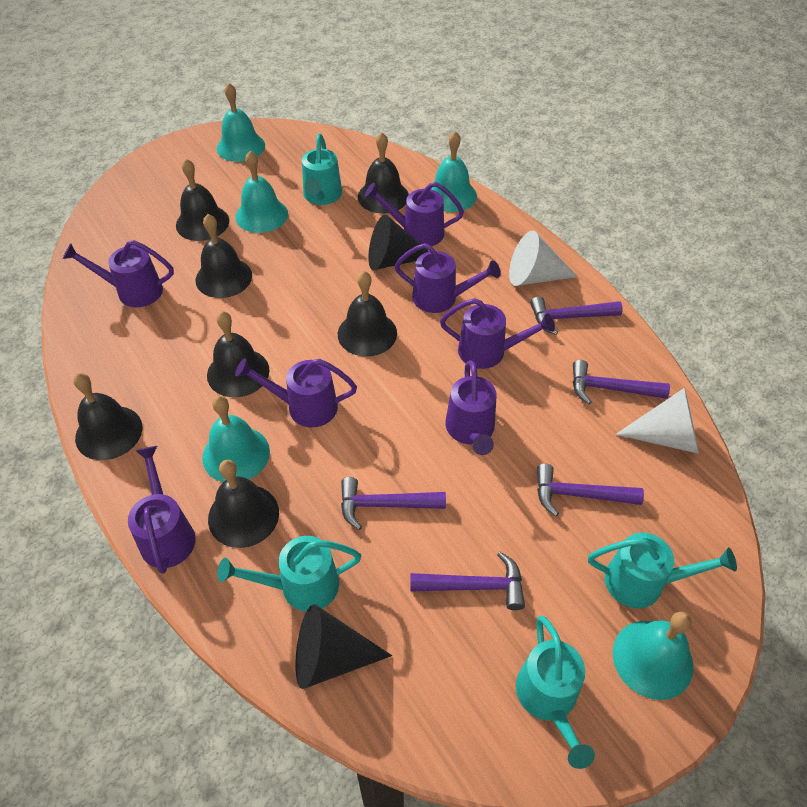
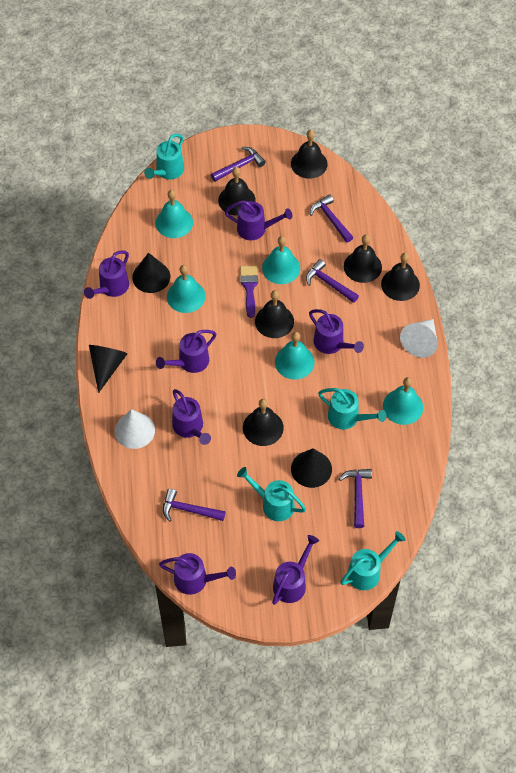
black bell: 7 -> 6
black cone: 2 -> 3
purple brush: 0 -> 1

